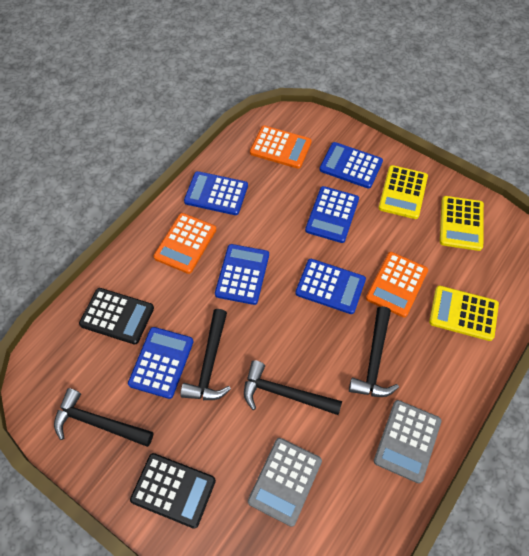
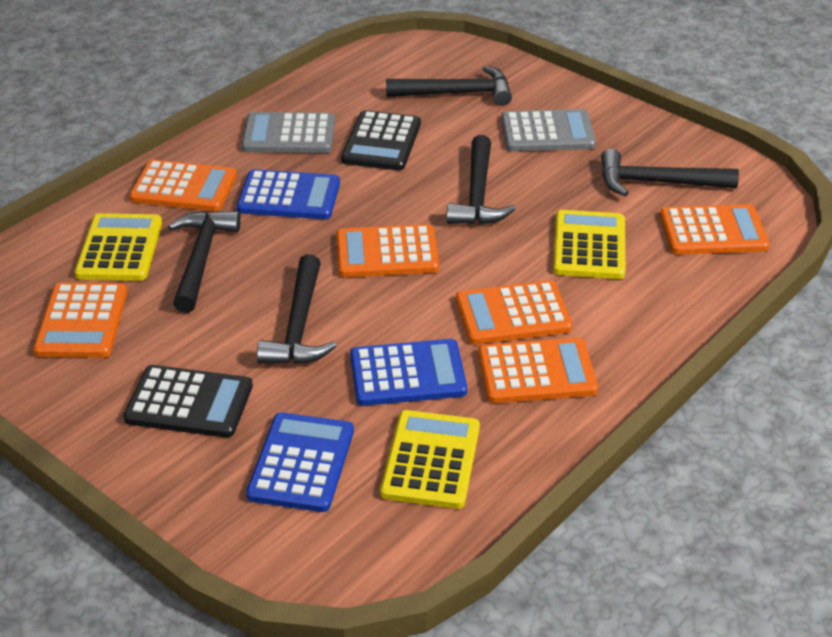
black hammer: 4 -> 5
blue calculator: 6 -> 3
orange calculator: 3 -> 6

